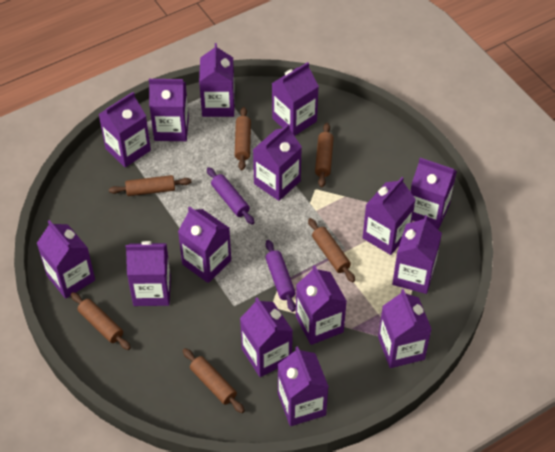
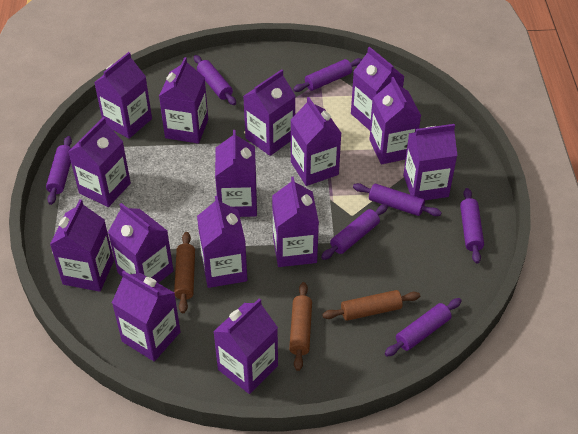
brown rolling pin: 6 -> 3
purple rolling pin: 2 -> 7

